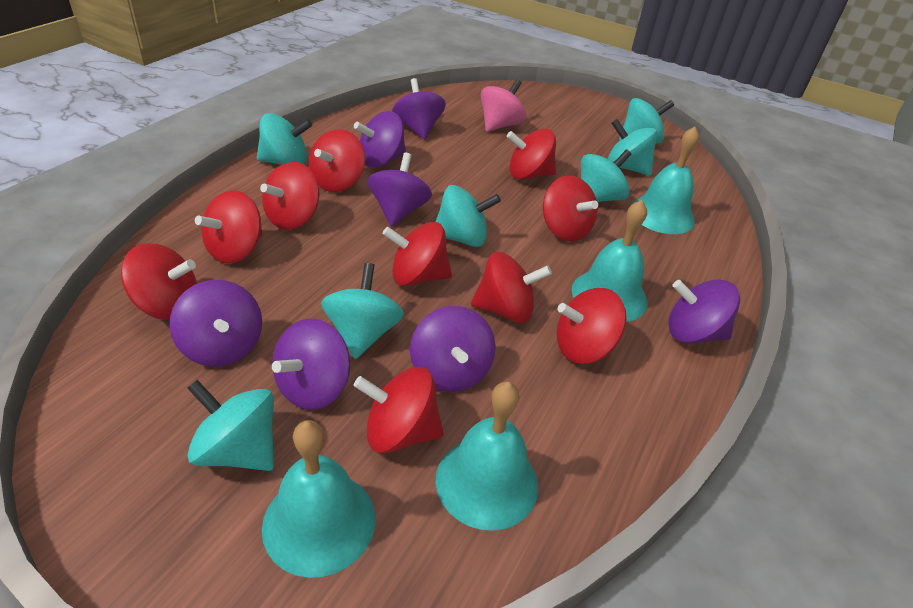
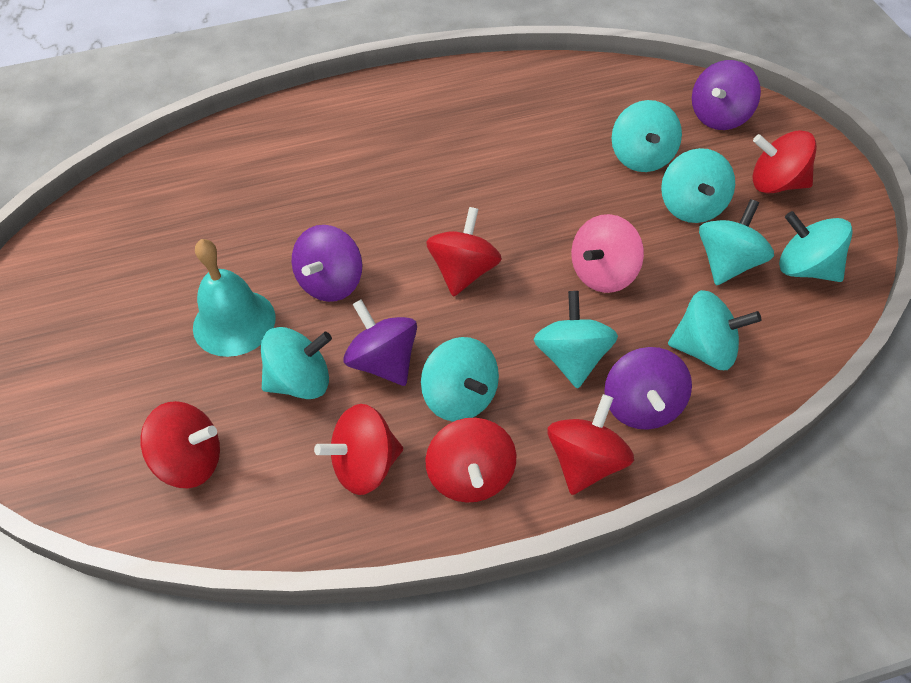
purple spinning top: 7 -> 4
red spinning top: 10 -> 6
turquoise bell: 4 -> 1
turquoise spinning top: 7 -> 8

